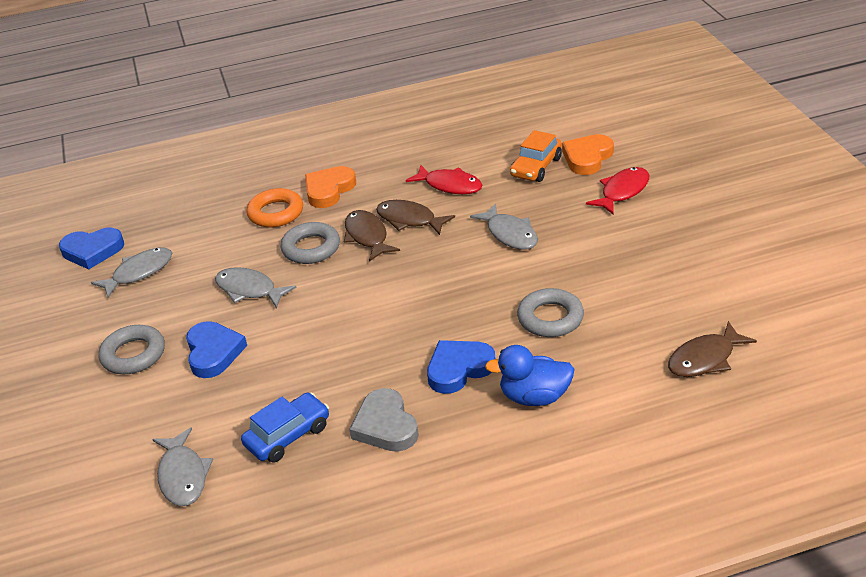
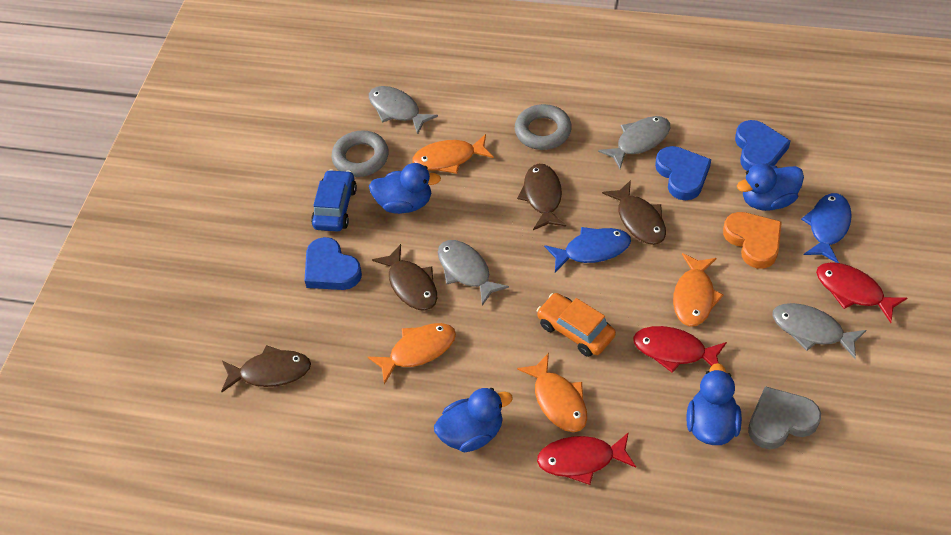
blue duck: 1 -> 4
blue fish: 0 -> 2
brown fish: 3 -> 4
grey ring: 3 -> 2
orange fish: 0 -> 4
orange heart: 2 -> 1
orange ring: 1 -> 0
red fish: 2 -> 3

